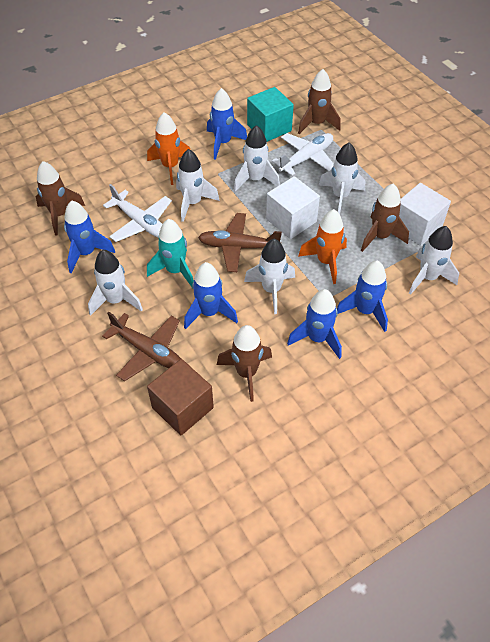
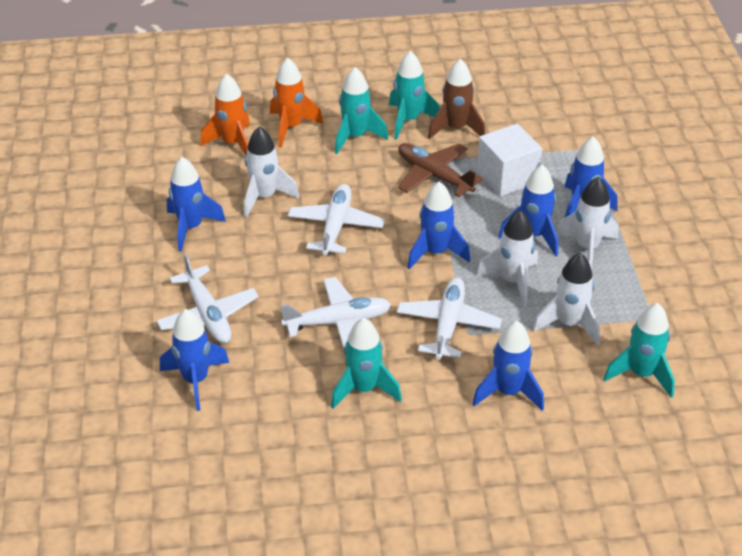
blue rocket: 5 -> 6
brown cube: 1 -> 0
brown plane: 2 -> 1
brown rocket: 4 -> 1
turquoise cube: 1 -> 0
turquoise rocket: 1 -> 4
white cube: 2 -> 1
white plane: 2 -> 4
white rocket: 6 -> 4

